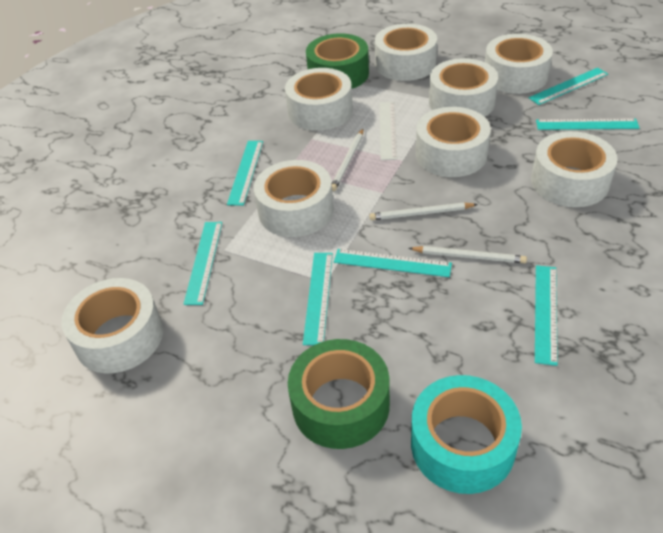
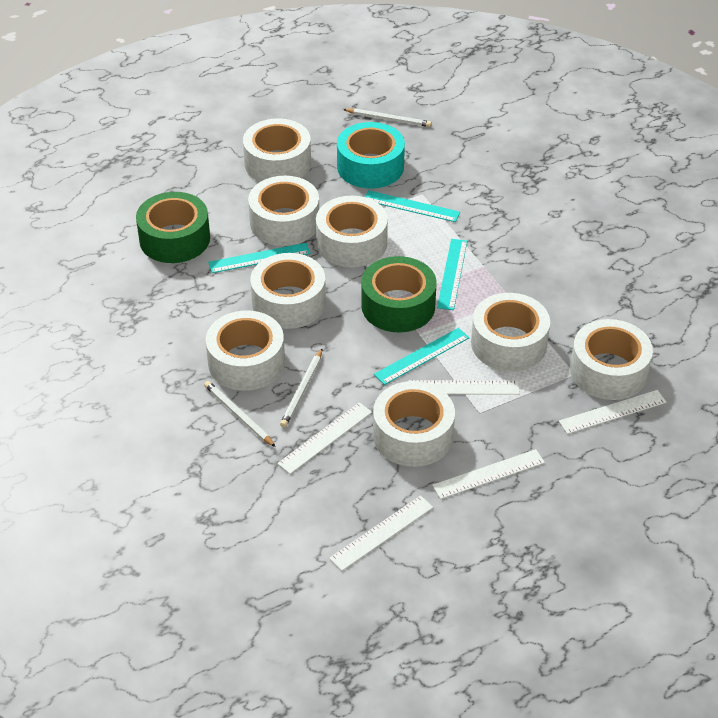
turquoise ruler: 7 -> 4
white ruler: 1 -> 5

